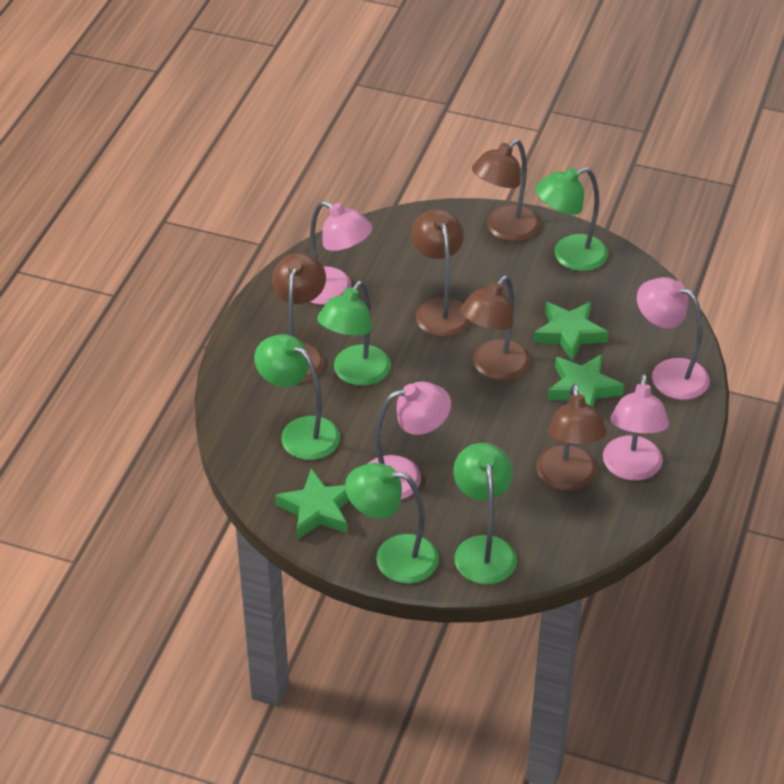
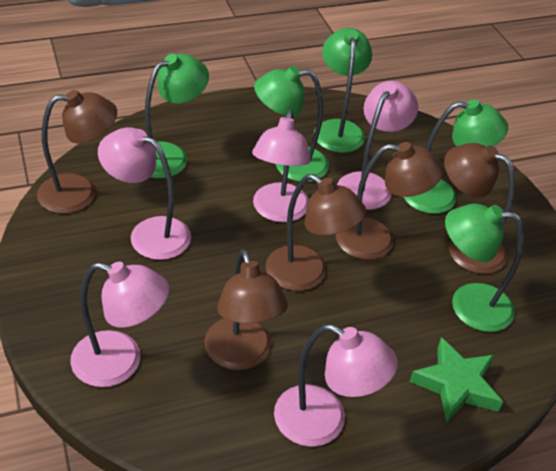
green star: 3 -> 1
pink lamp: 4 -> 5

